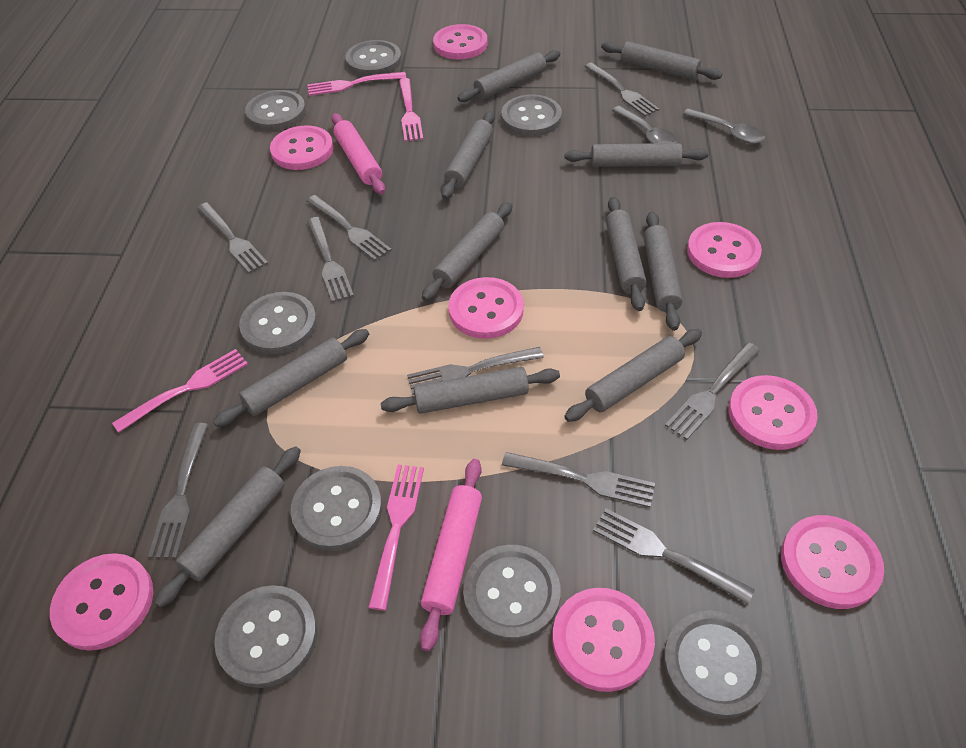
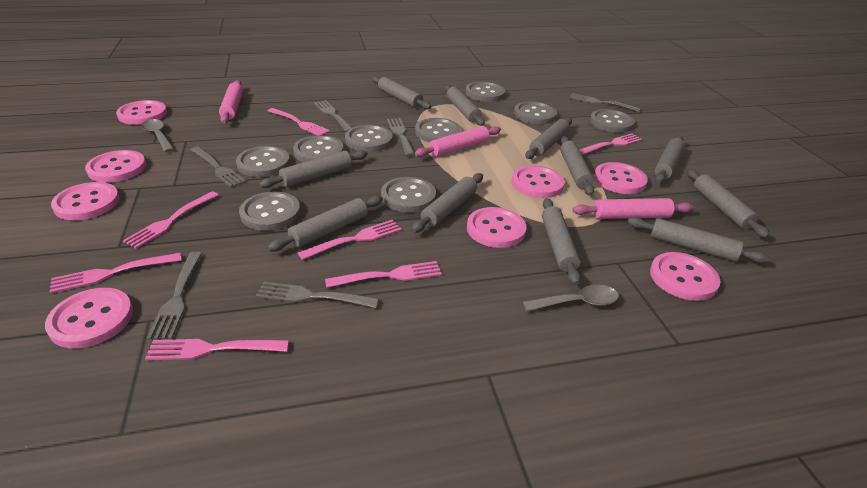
grey button: 8 -> 9
grey fork: 9 -> 6
pink fork: 4 -> 7
pink rolling pin: 2 -> 3

